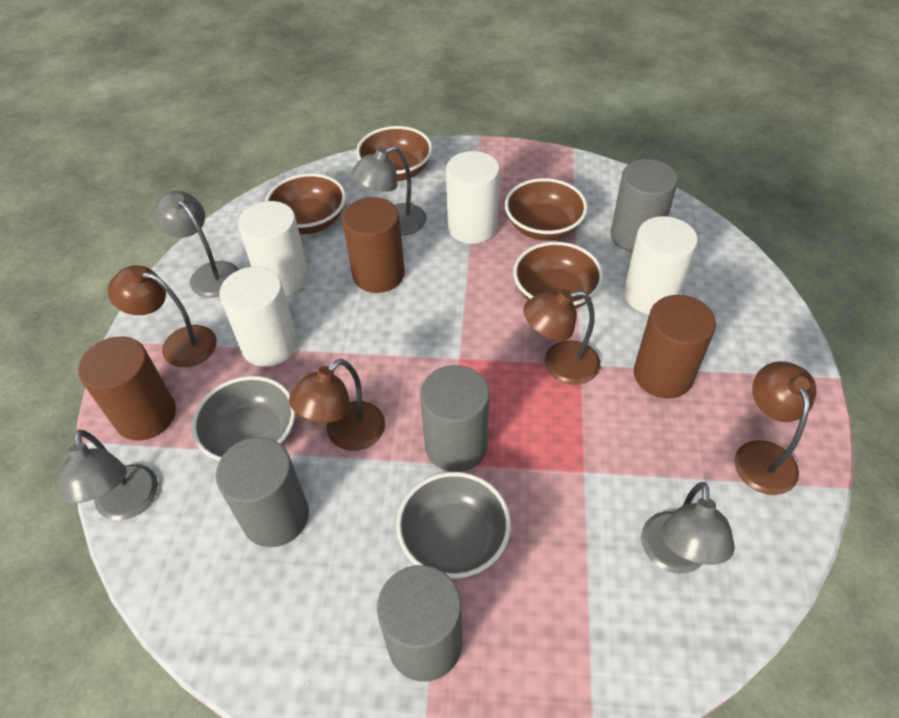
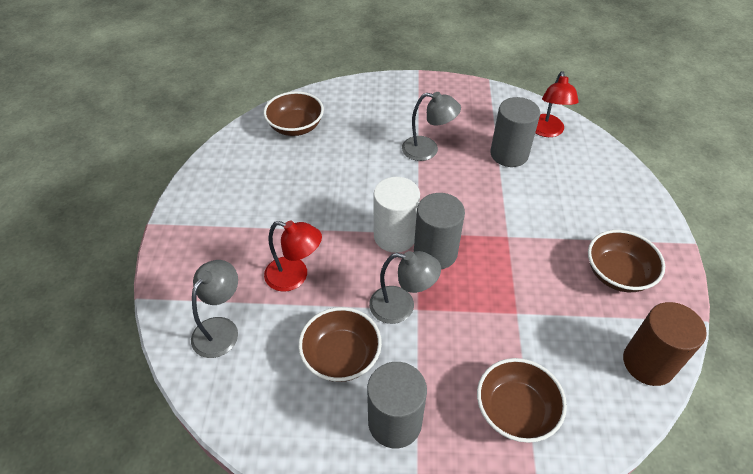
brown cylinder: 3 -> 1
brown lamp: 4 -> 0
grey bowl: 2 -> 0
grey cylinder: 4 -> 3
grey lamp: 4 -> 3
red lamp: 0 -> 2
white cylinder: 4 -> 1

